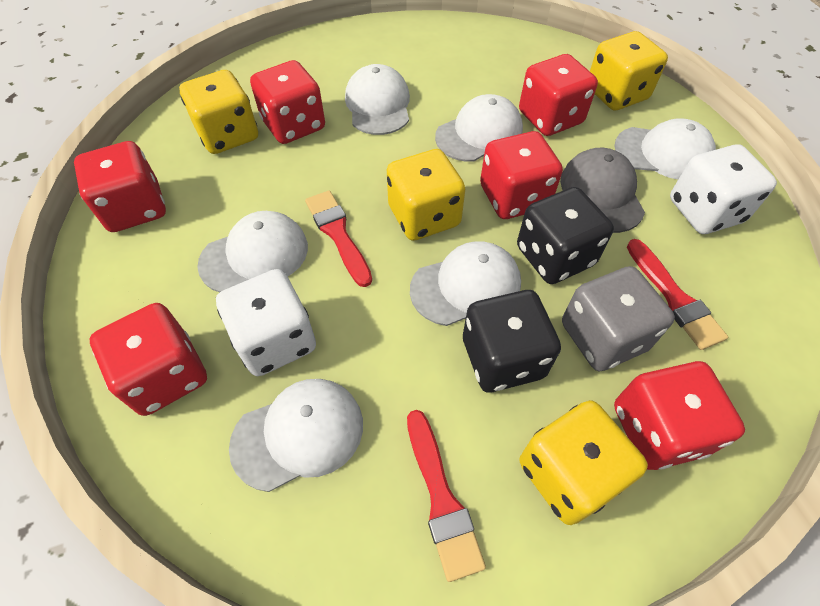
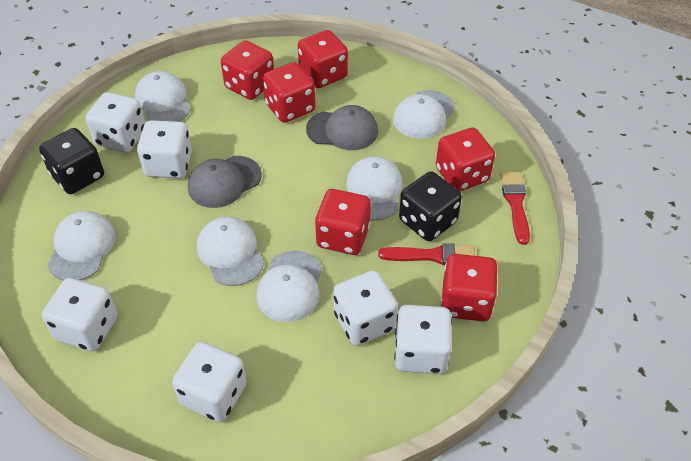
grey cap: 1 -> 2
grey dice: 1 -> 0
red brush: 3 -> 2
white dice: 2 -> 6
yellow dice: 4 -> 0

